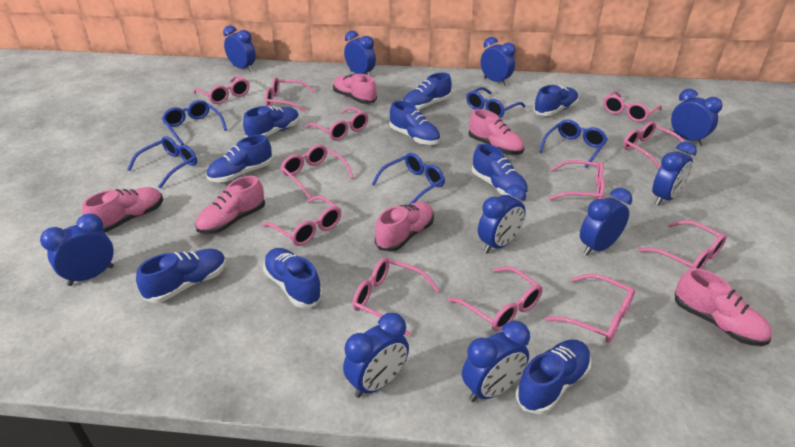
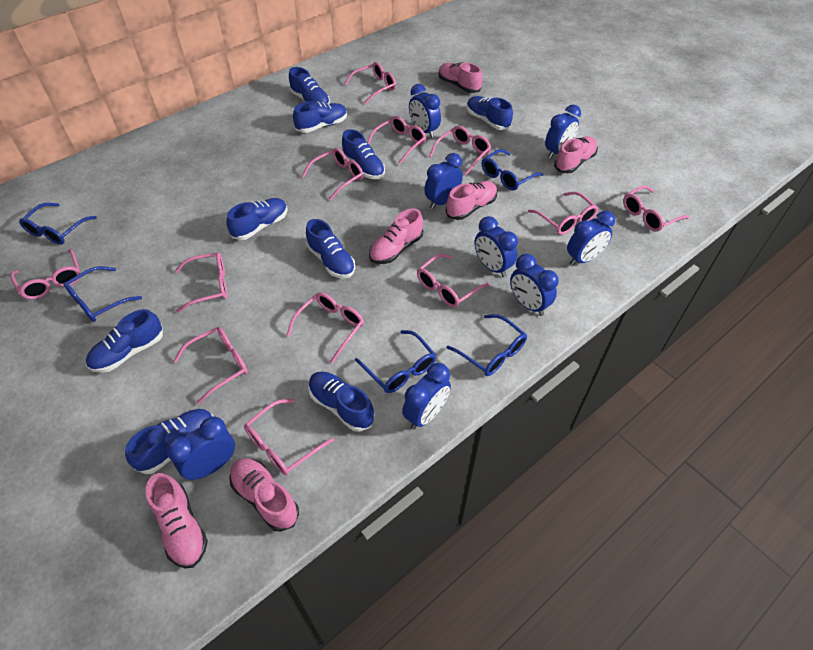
blue clock: 10 -> 8

